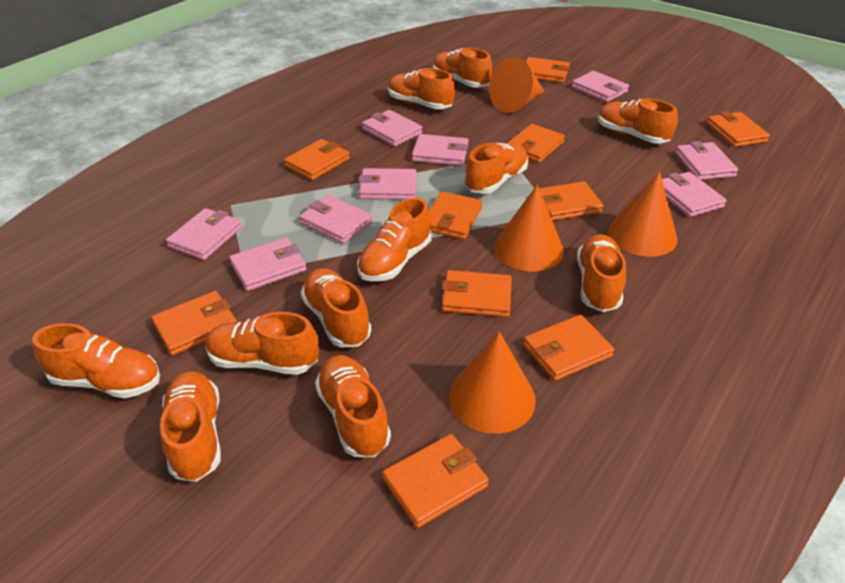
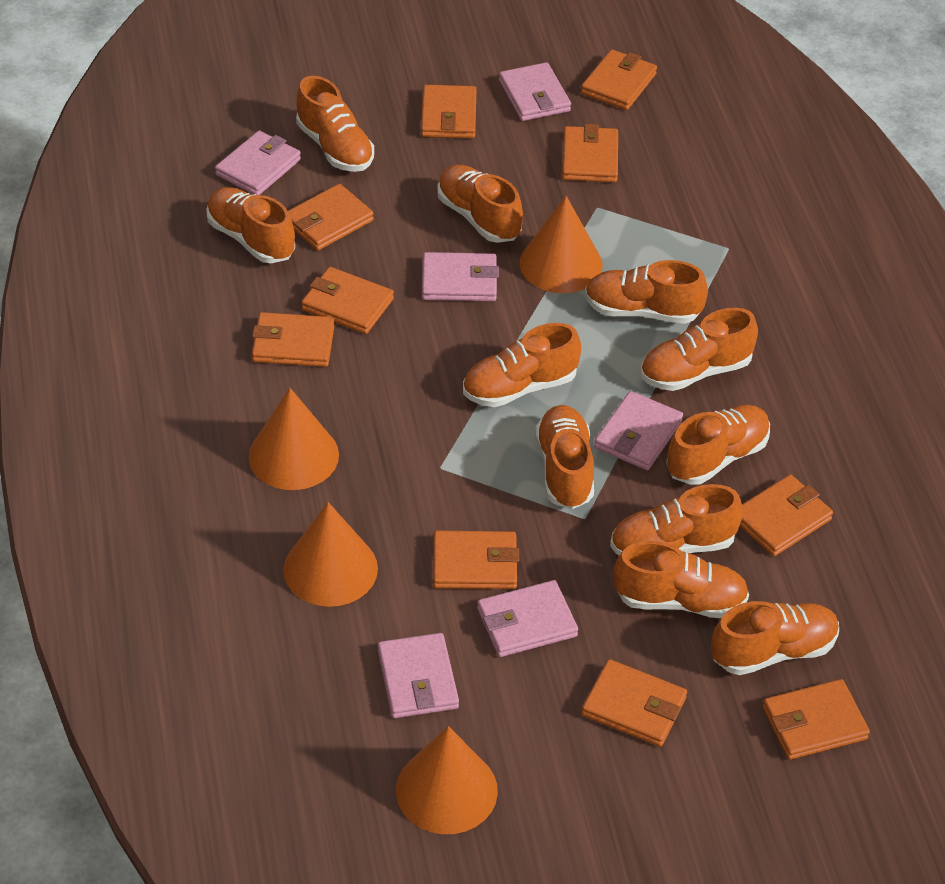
pink wallet: 9 -> 6

